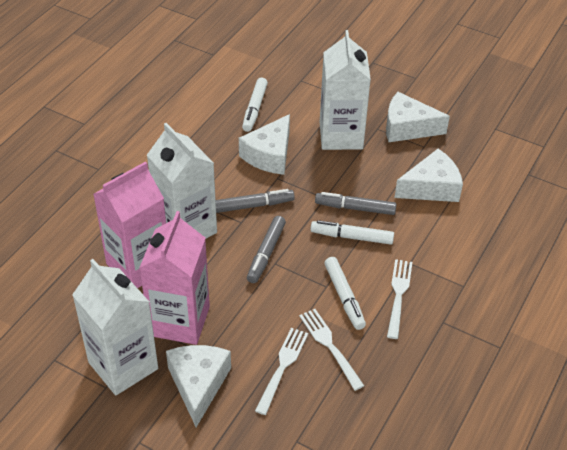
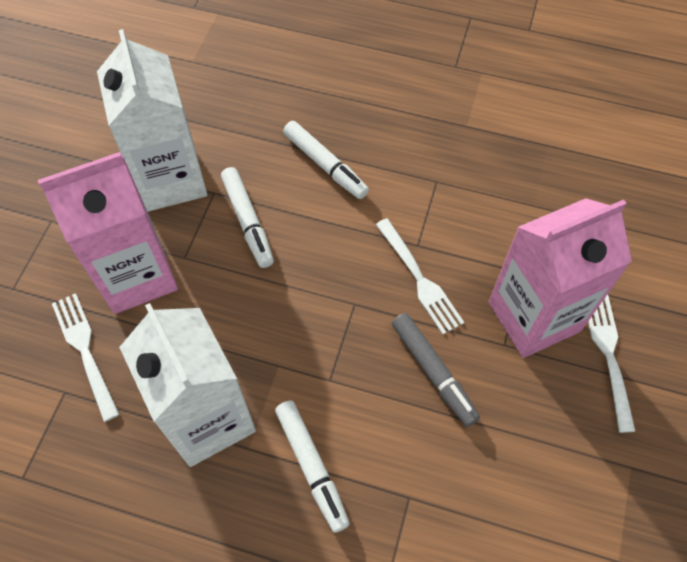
grey marker: 3 -> 1
white carton: 3 -> 2
white cheese: 4 -> 0

